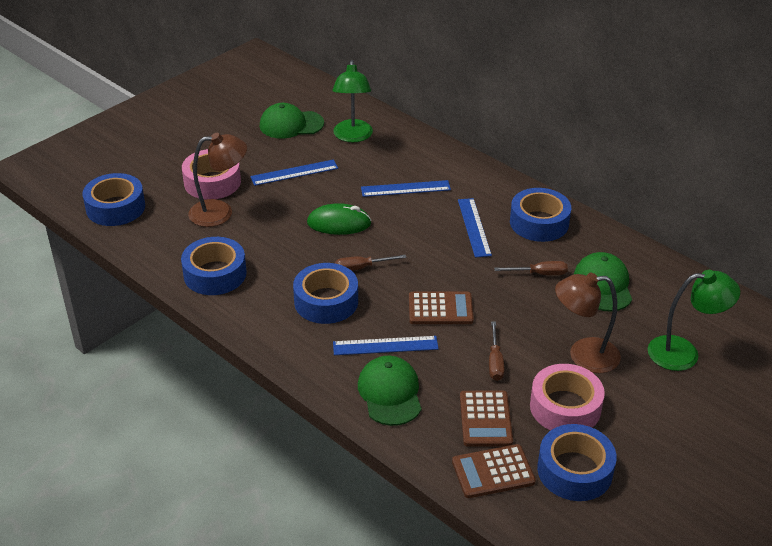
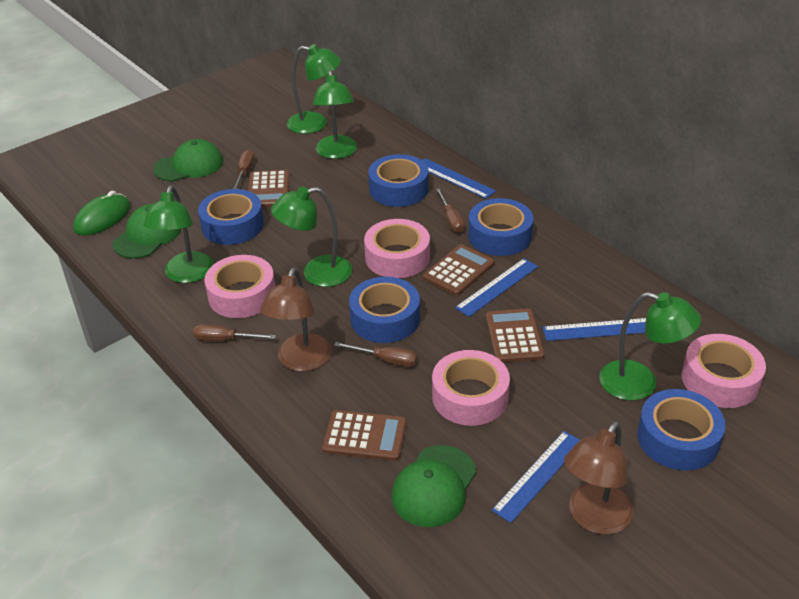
brown calculator: 3 -> 4
brown screwdriver: 3 -> 4
green lamp: 2 -> 5
pink tape: 2 -> 4

